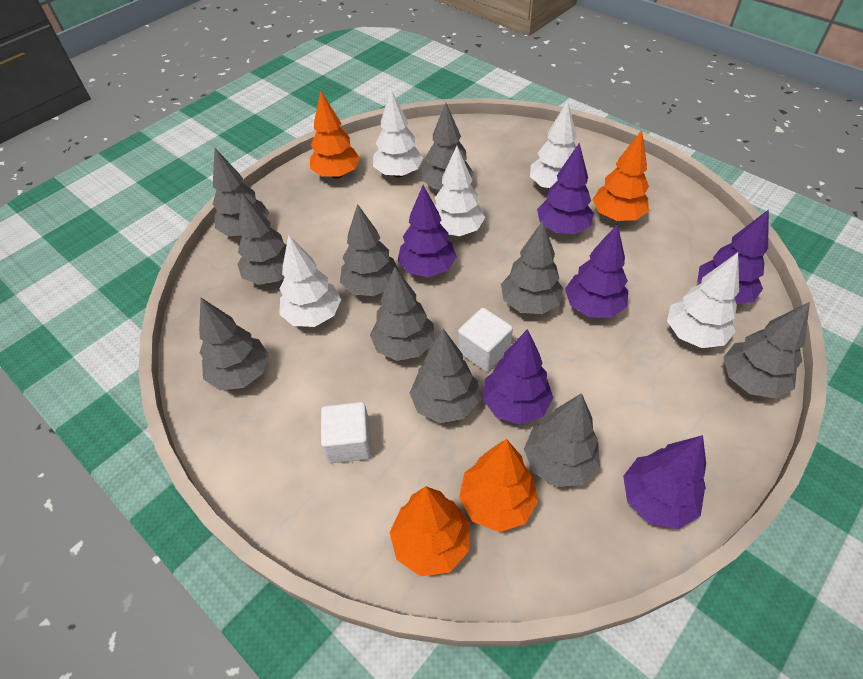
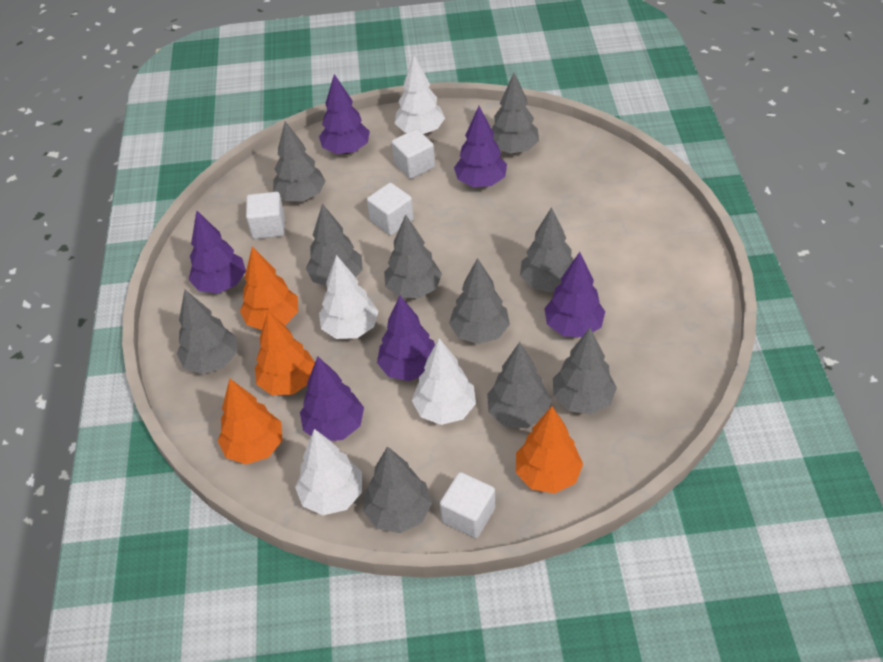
white cube: 2 -> 4
white tree: 5 -> 4

